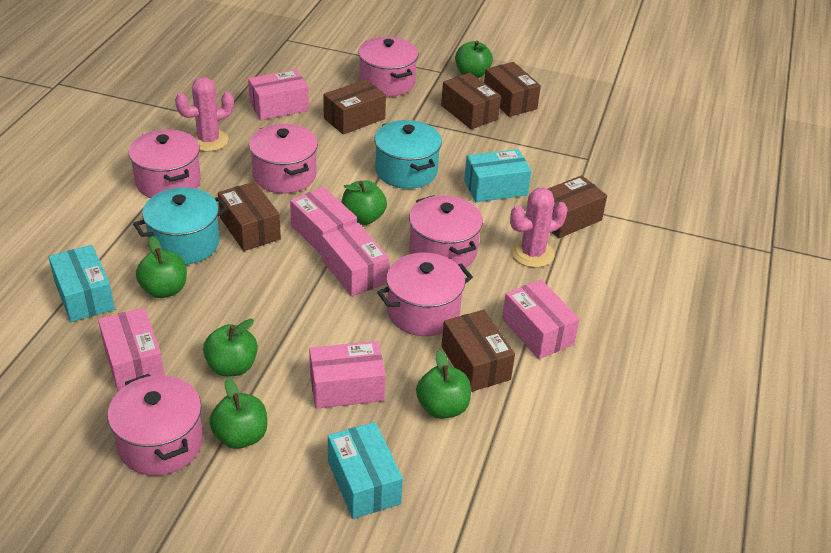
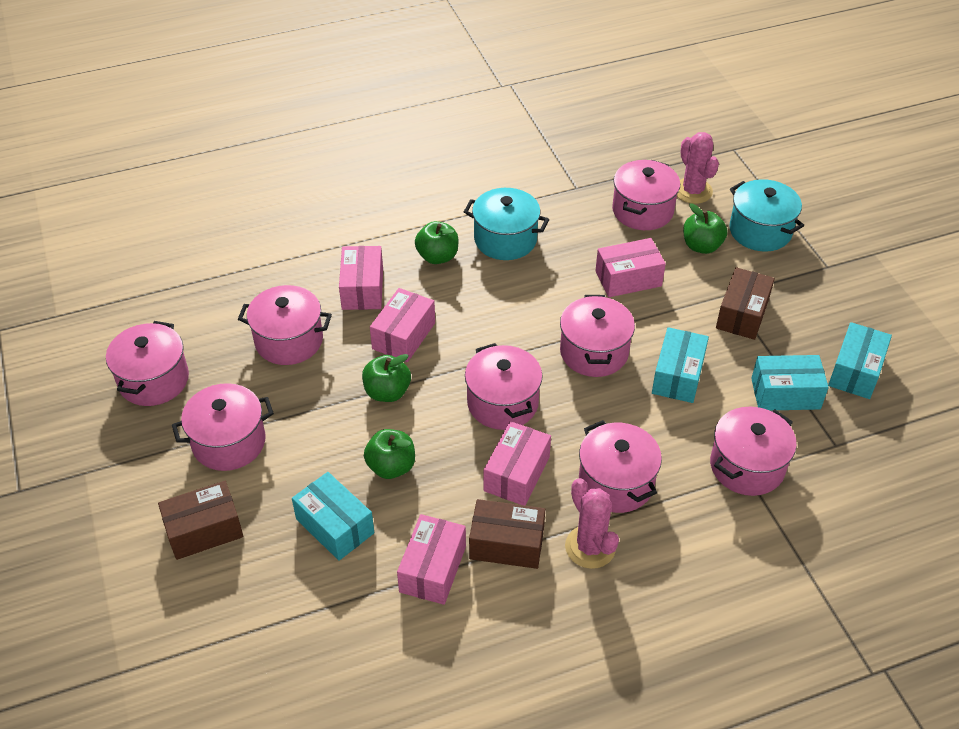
brown box: 6 -> 3
green apple: 6 -> 4
pink box: 6 -> 5
pink pot: 6 -> 8
turquoise box: 3 -> 4

